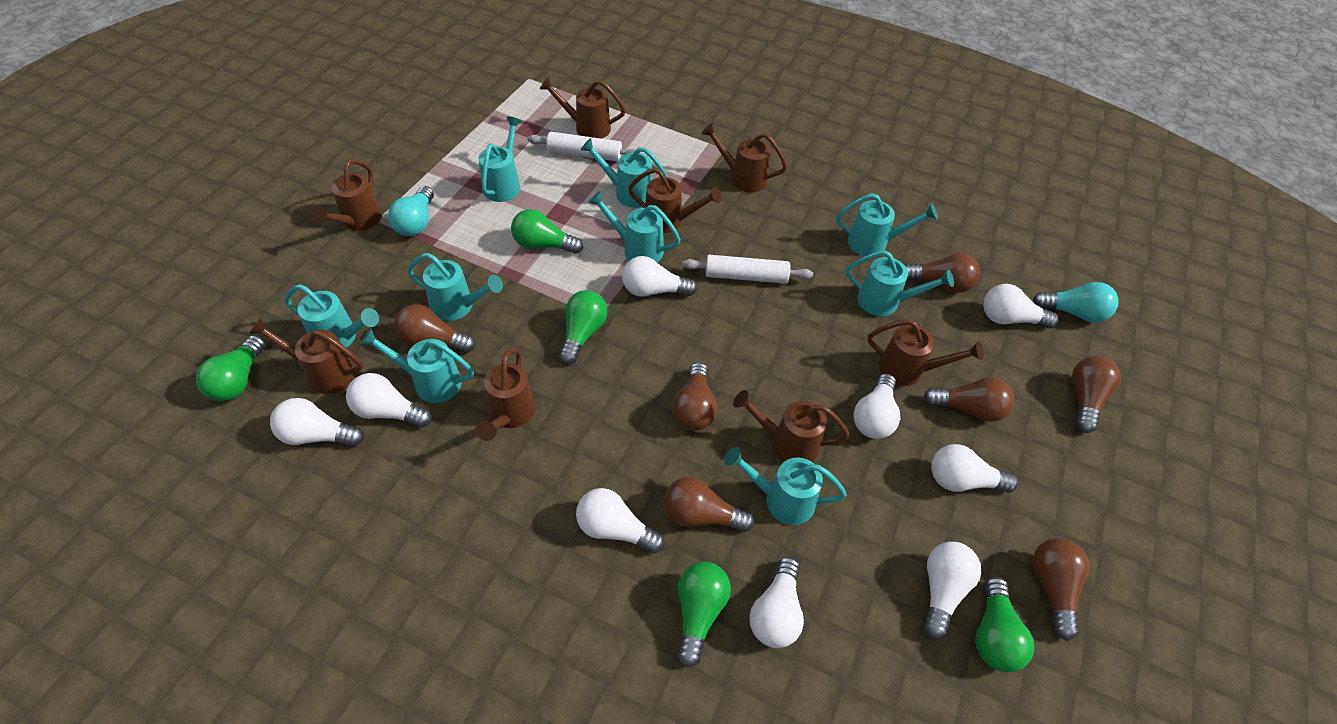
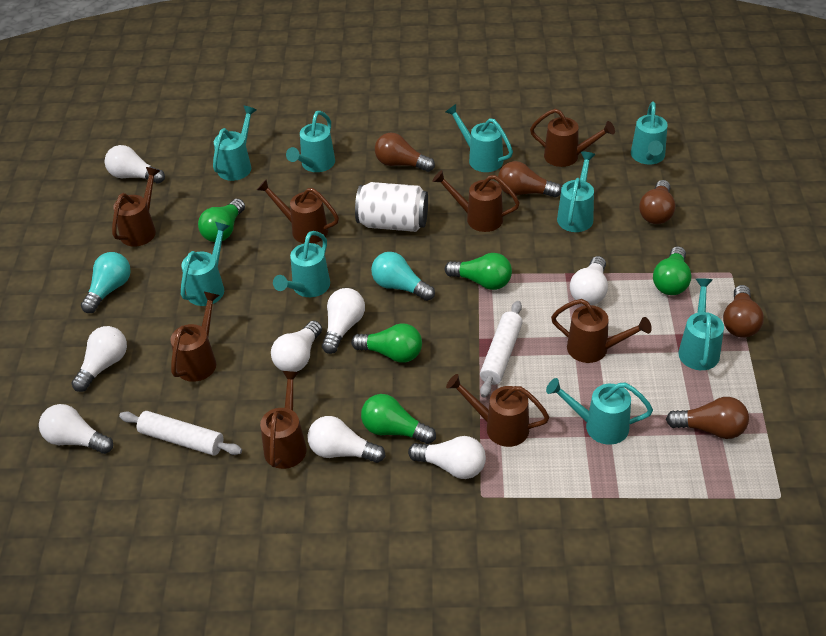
brown light bulb: 7 -> 5
white can: 0 -> 1
white light bulb: 9 -> 8

